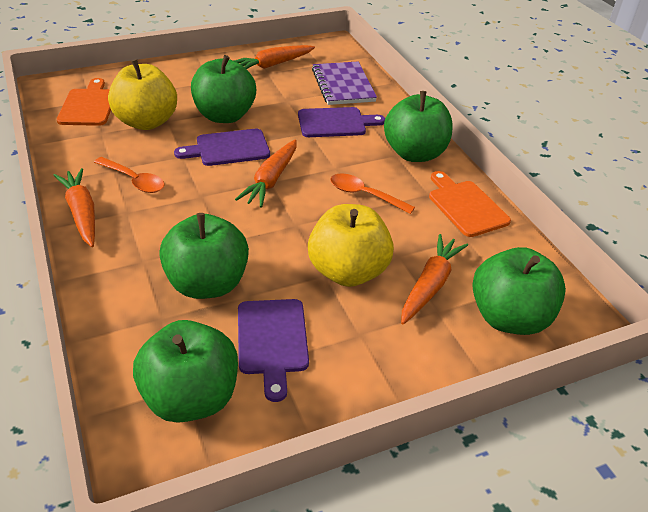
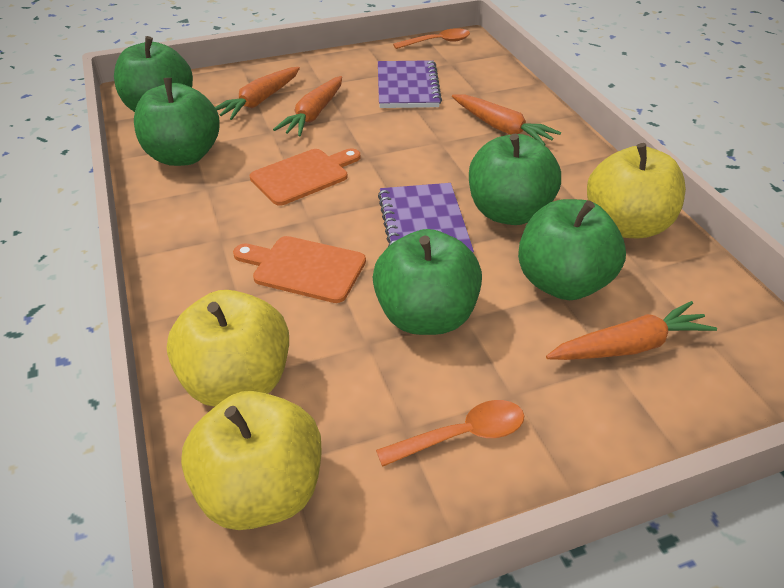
purple cutting board: 3 -> 0
purple notebook: 1 -> 2
yellow apple: 2 -> 3

